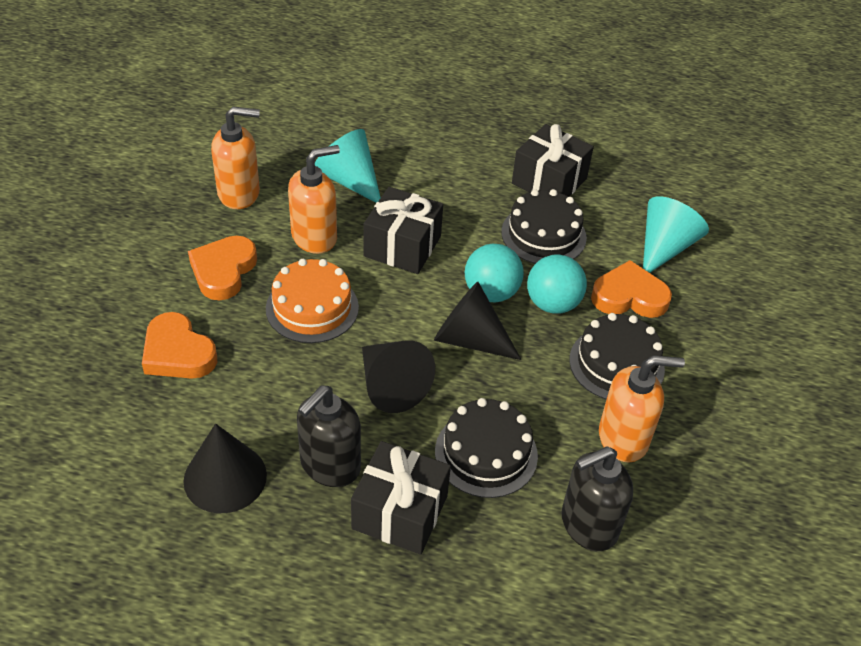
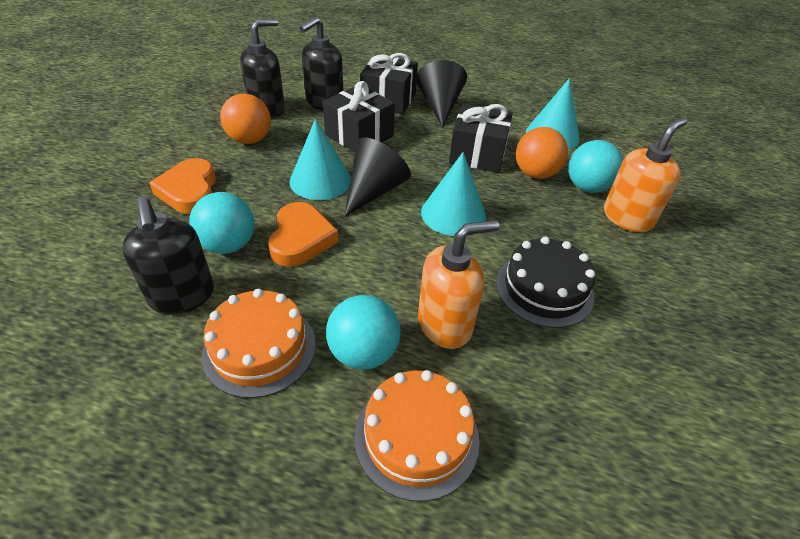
black cake: 3 -> 1
black cone: 3 -> 2
black soap dispenser: 2 -> 3
orange ball: 0 -> 2
orange cake: 1 -> 2
orange heart: 3 -> 2
orange soap dispenser: 3 -> 2
turquoise ball: 2 -> 3
turquoise cone: 2 -> 3

